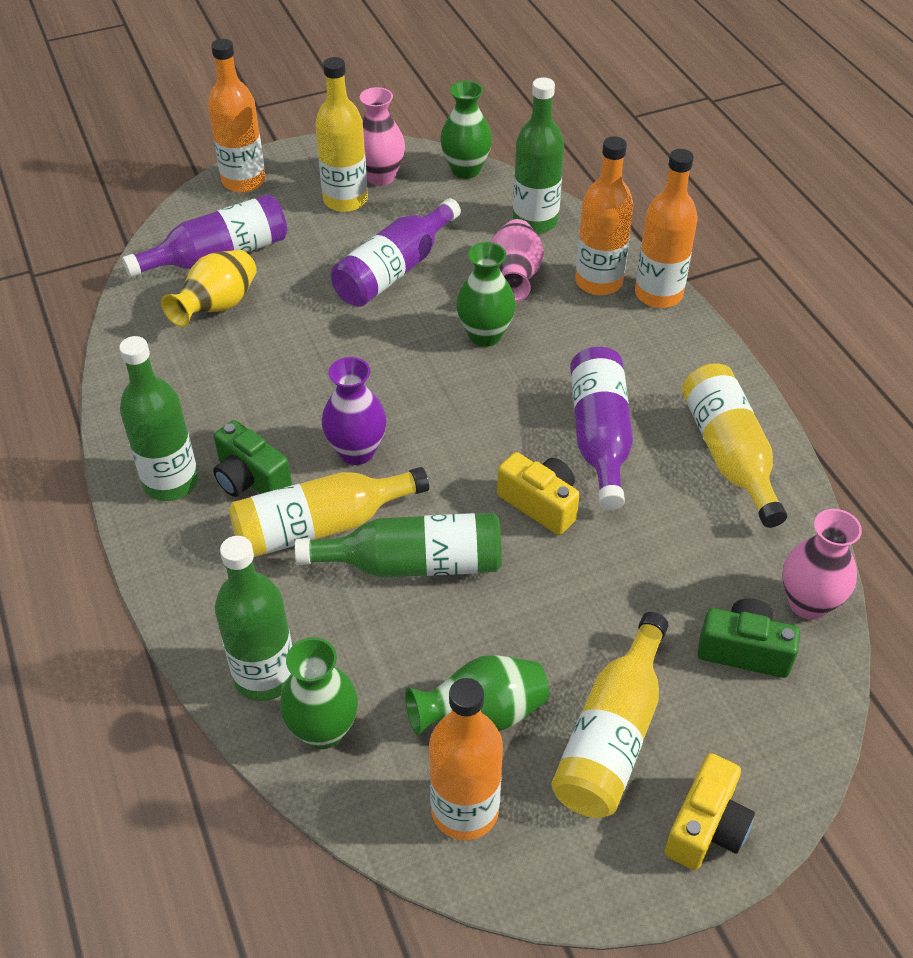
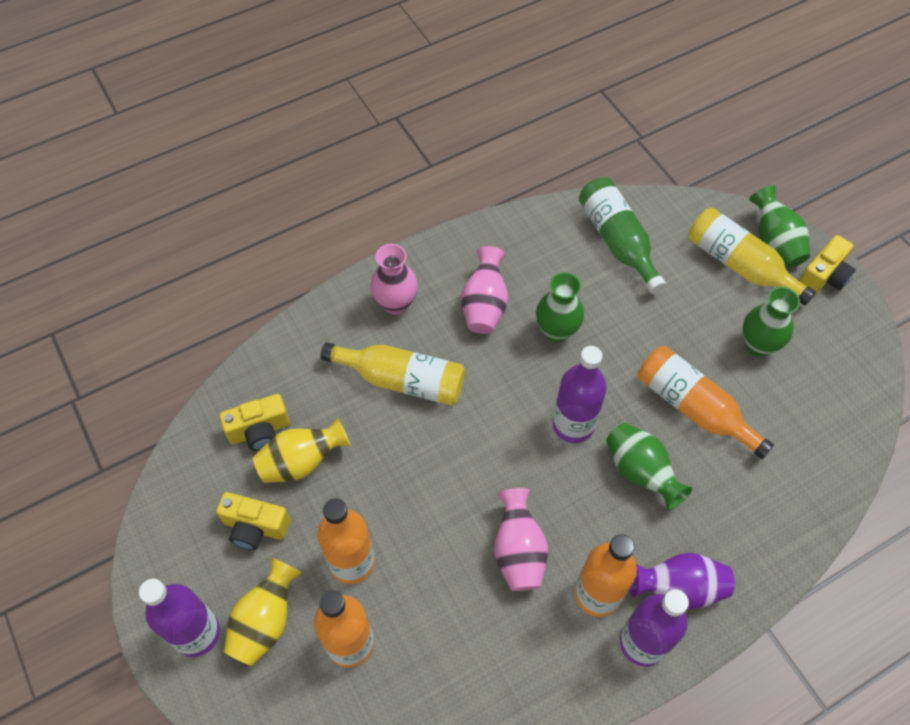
green bottle: 4 -> 1
green camera: 2 -> 0
yellow bottle: 4 -> 2
yellow camera: 2 -> 3
yellow vase: 1 -> 2

